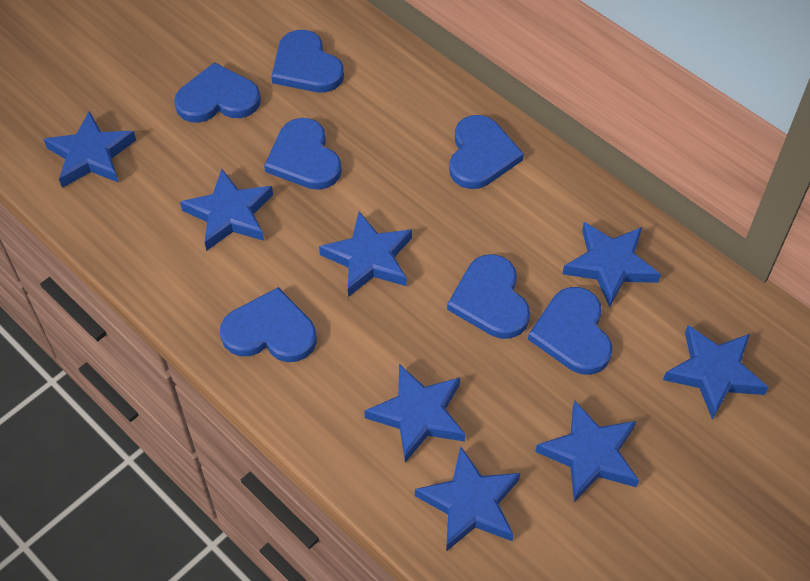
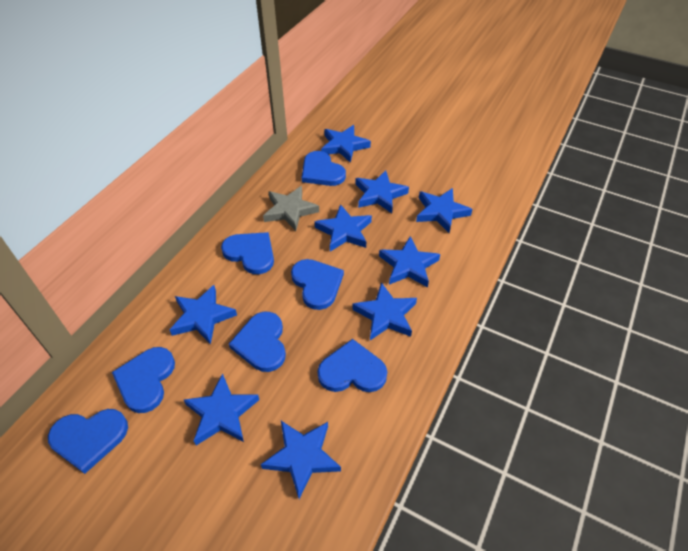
blue star: 8 -> 9
grey star: 0 -> 1

